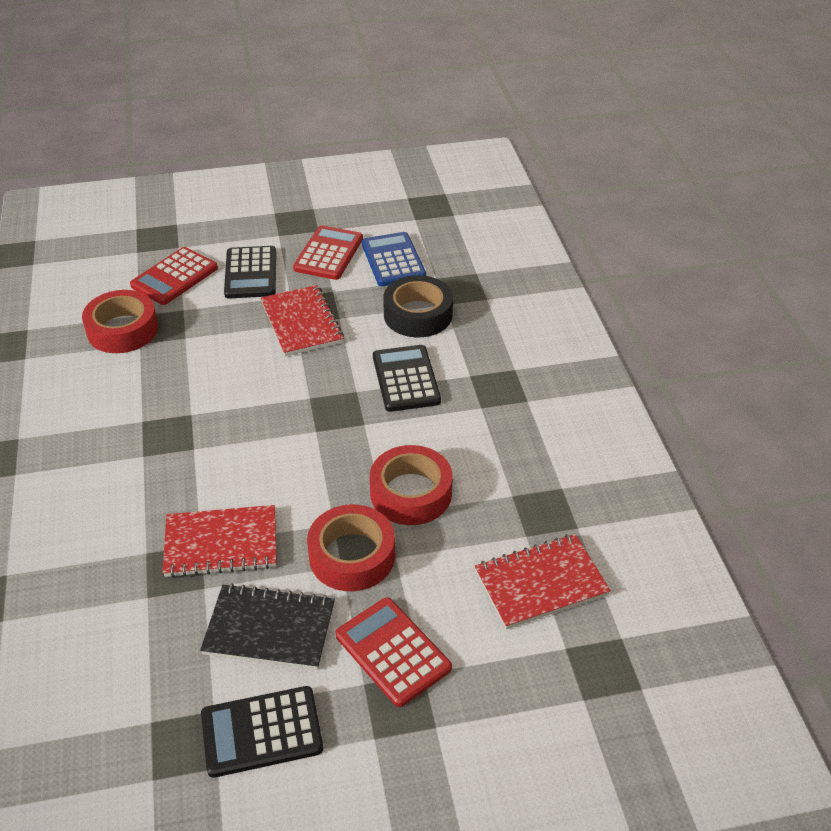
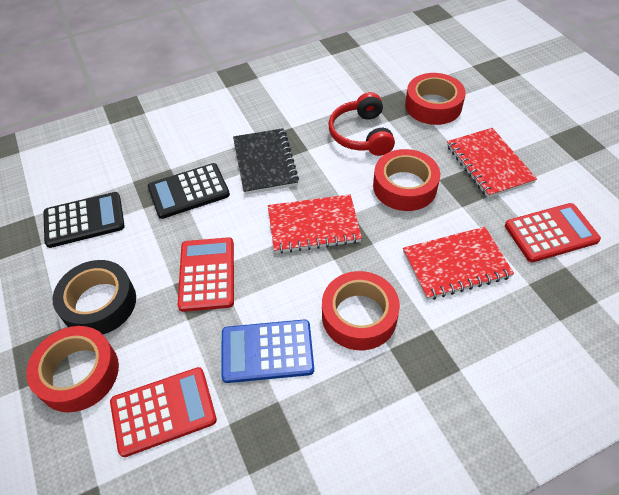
black calculator: 3 -> 2
red headphones: 0 -> 1
red tape: 3 -> 4

